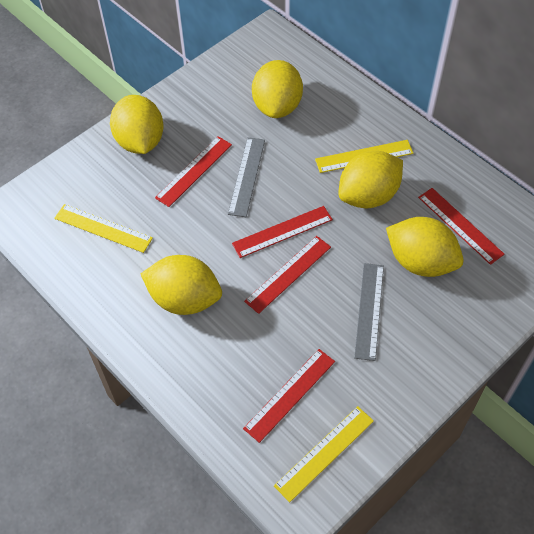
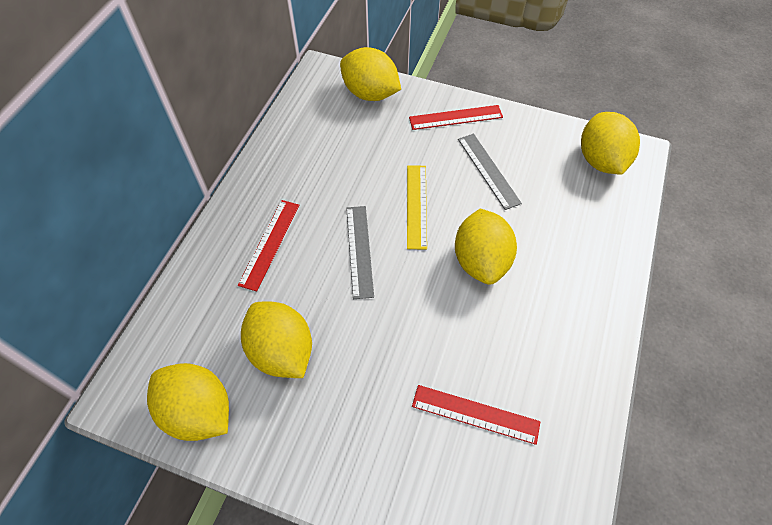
red ruler: 5 -> 3
yellow ruler: 3 -> 1

